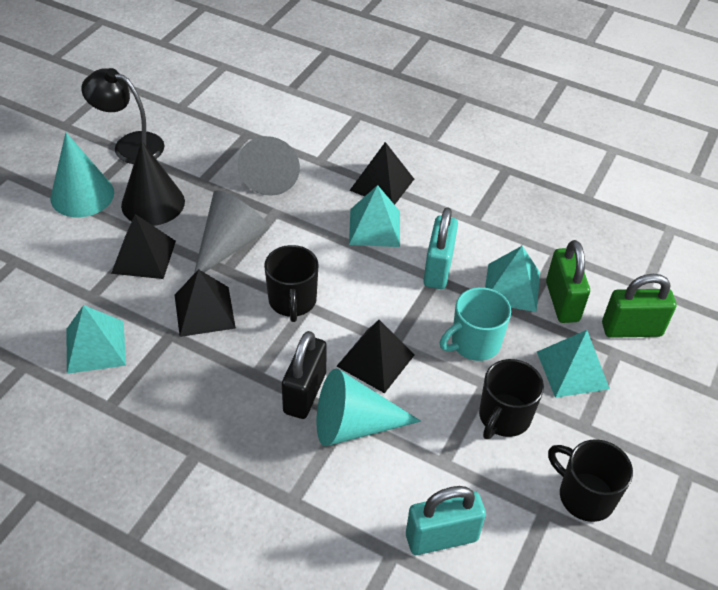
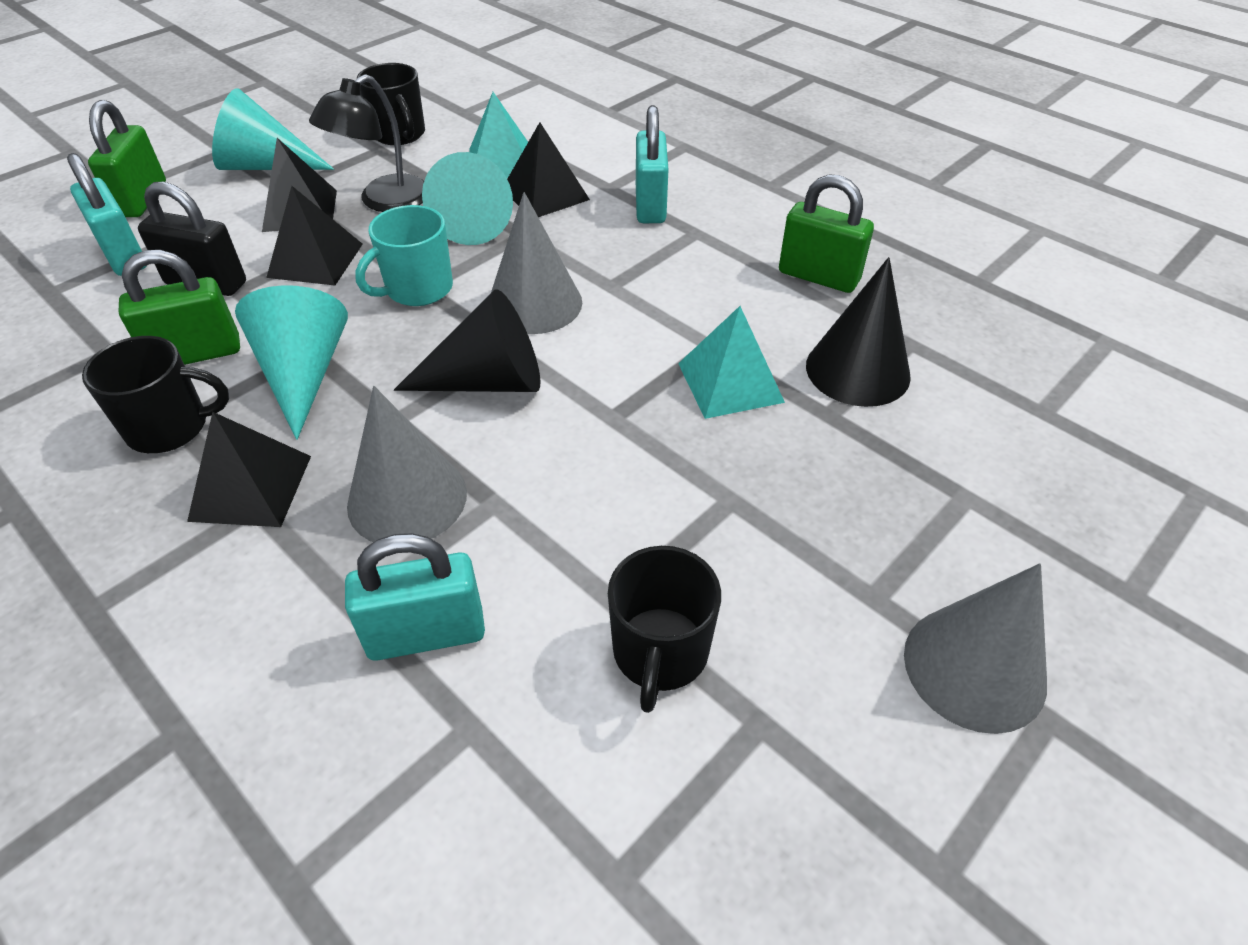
black cone: 1 -> 2
green padlock: 2 -> 3
grey cone: 2 -> 3
turquoise cone: 2 -> 3
turquoise padlock: 2 -> 3
turquoise pyramid: 4 -> 2

